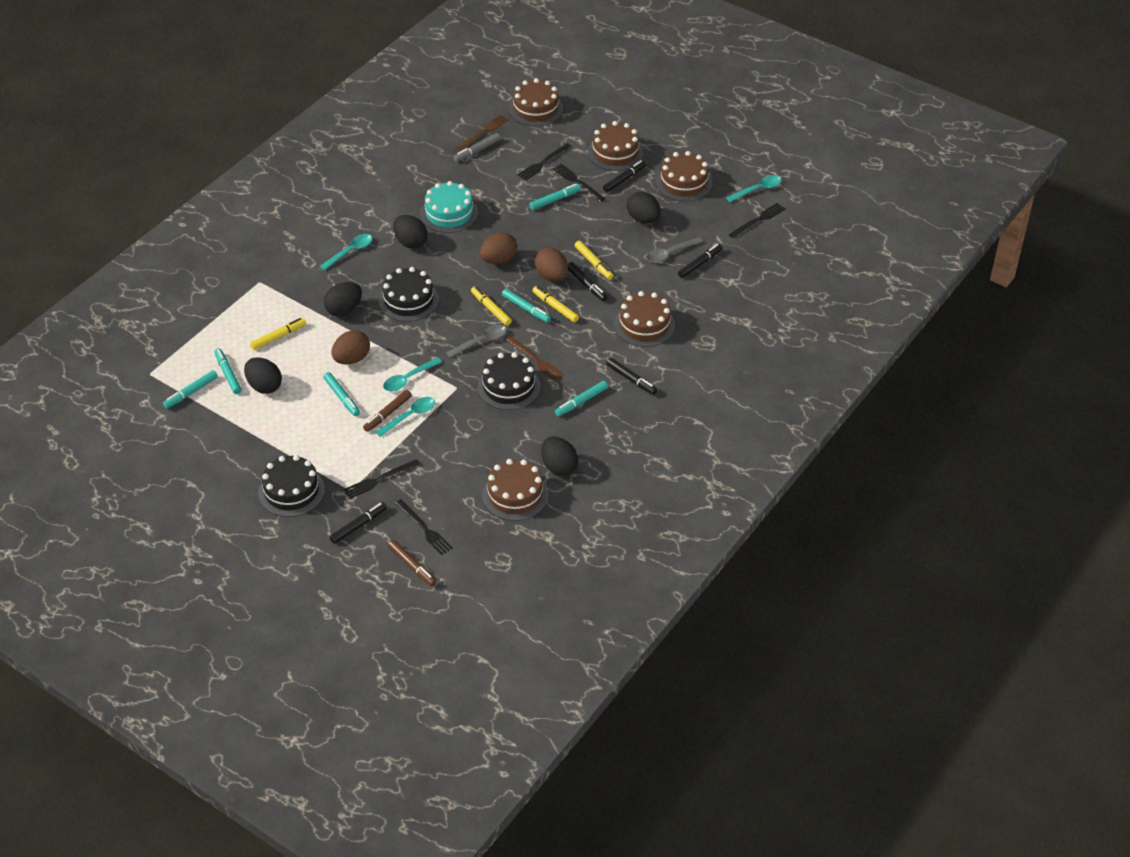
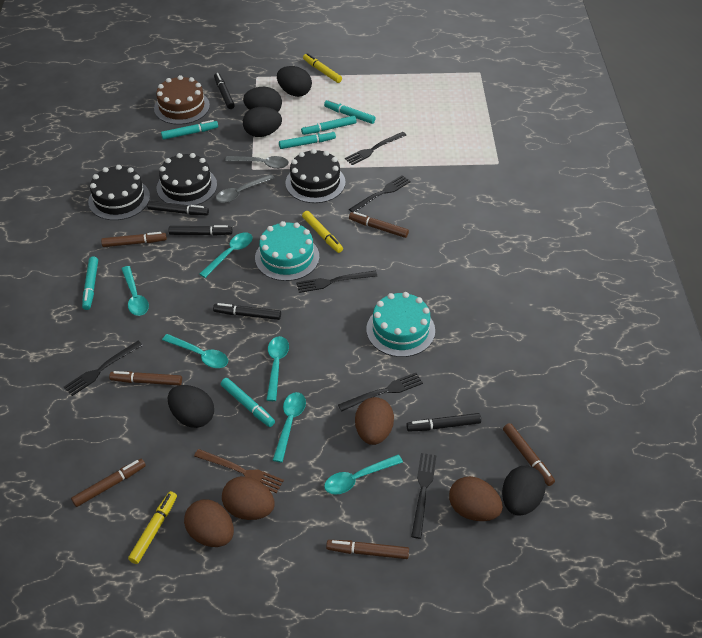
black fork: 5 -> 6
brown cake: 5 -> 1
brown egg: 3 -> 4
brown fork: 2 -> 1
brown marker: 2 -> 6
grey marker: 1 -> 0
turquoise cake: 1 -> 2
turquoise spoon: 4 -> 6
yellow marker: 4 -> 3

